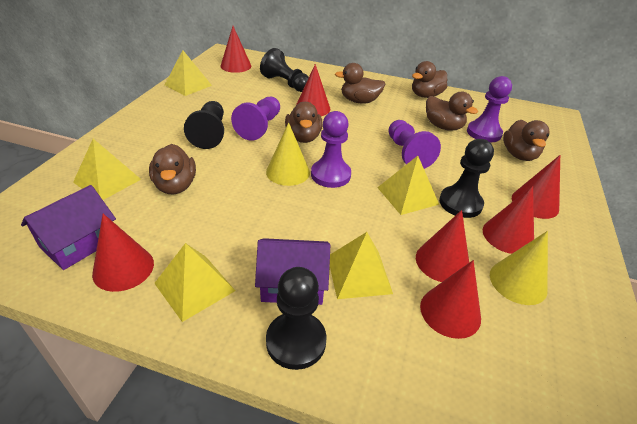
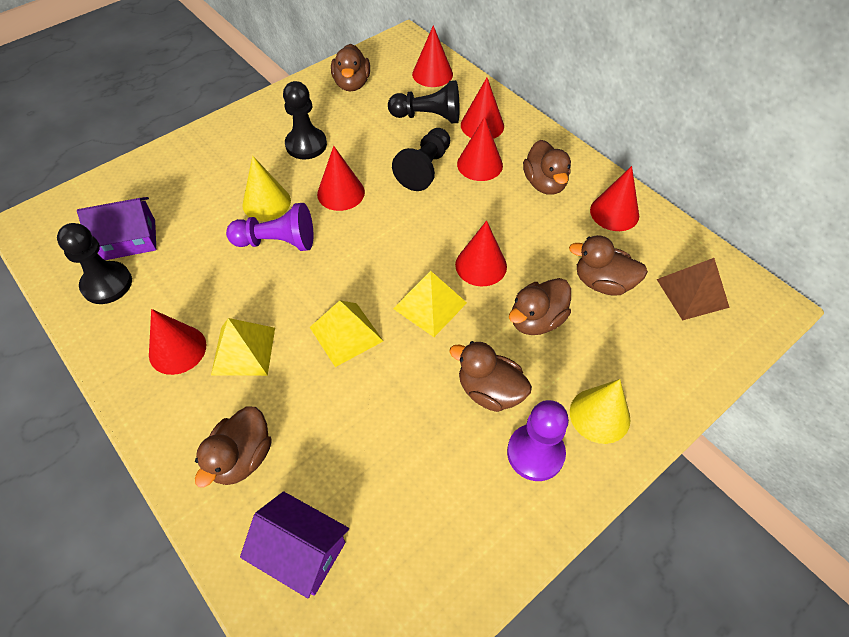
brown pyramid: 0 -> 1
purple pawn: 4 -> 2
yellow pyramid: 5 -> 3

